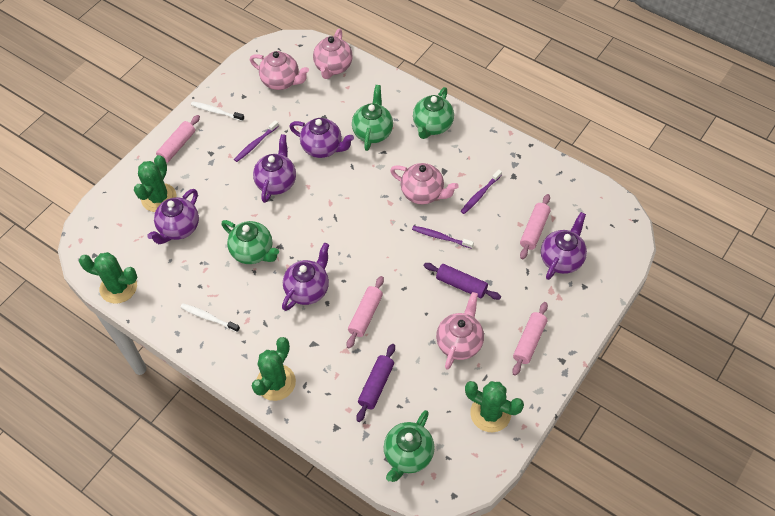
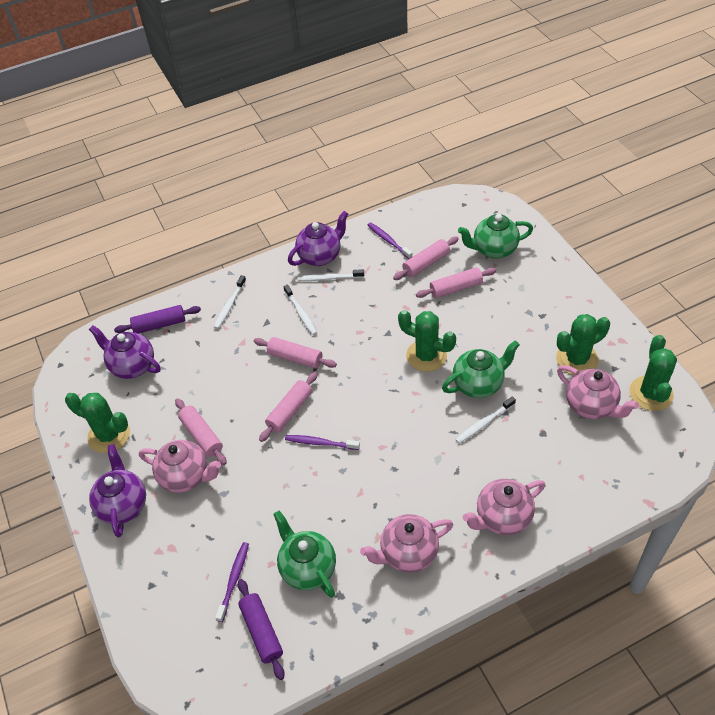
green teapot: 4 -> 3
pink rolling pin: 4 -> 5
purple teapot: 5 -> 3
white toothbrush: 2 -> 4

